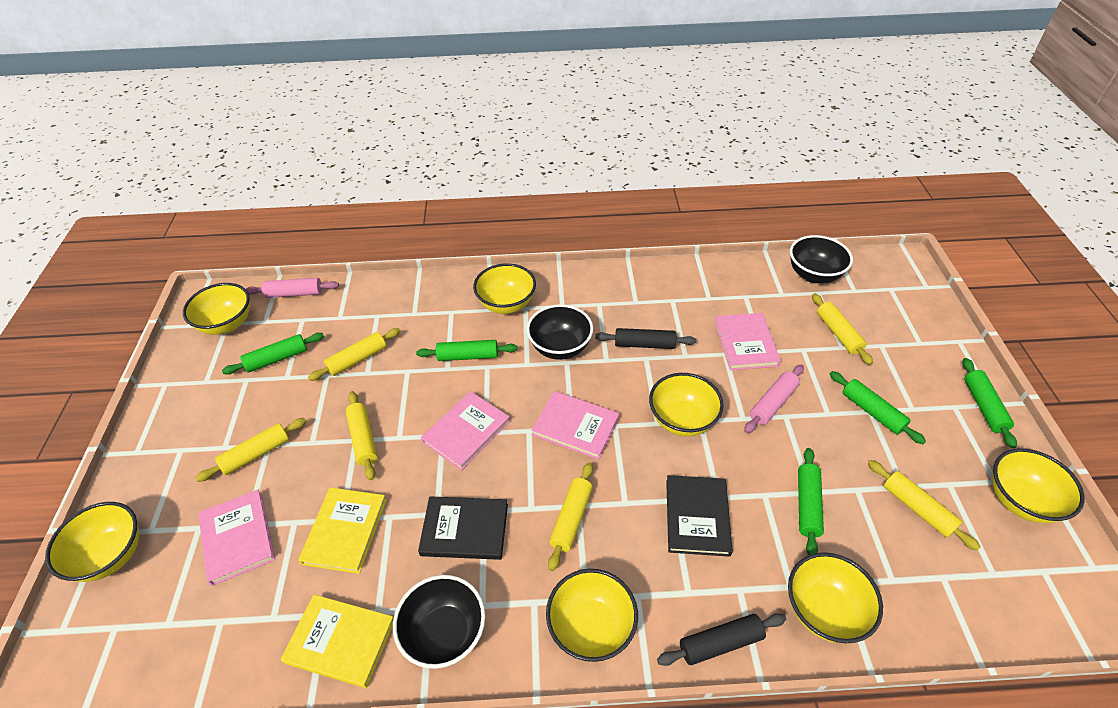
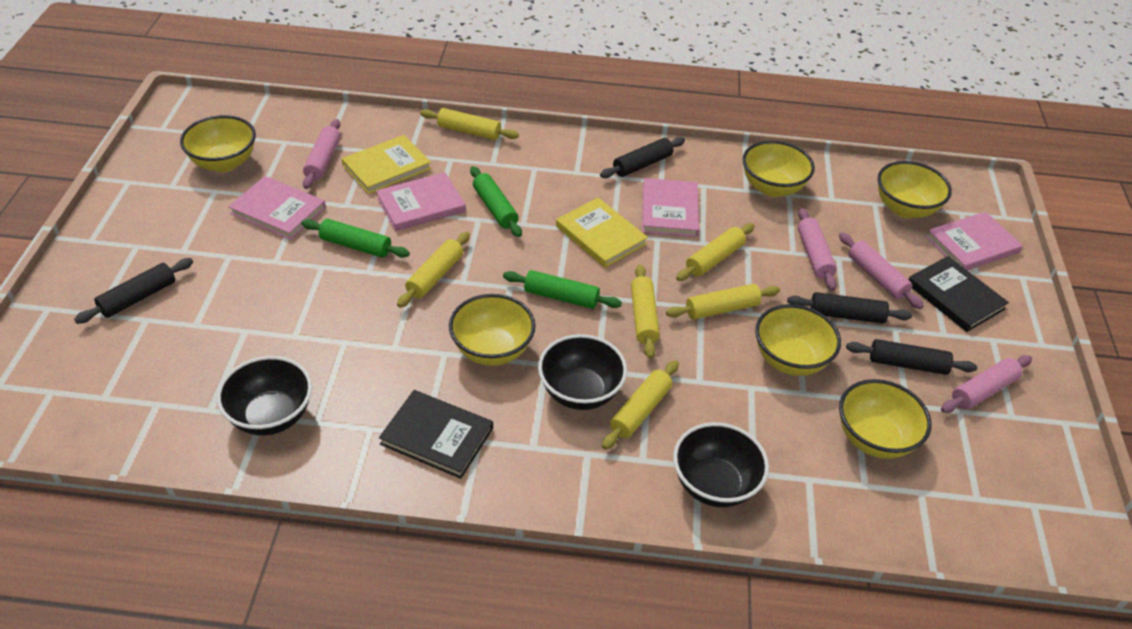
black rolling pin: 2 -> 4
green rolling pin: 5 -> 3
pink rolling pin: 2 -> 4
yellow bowl: 7 -> 6

